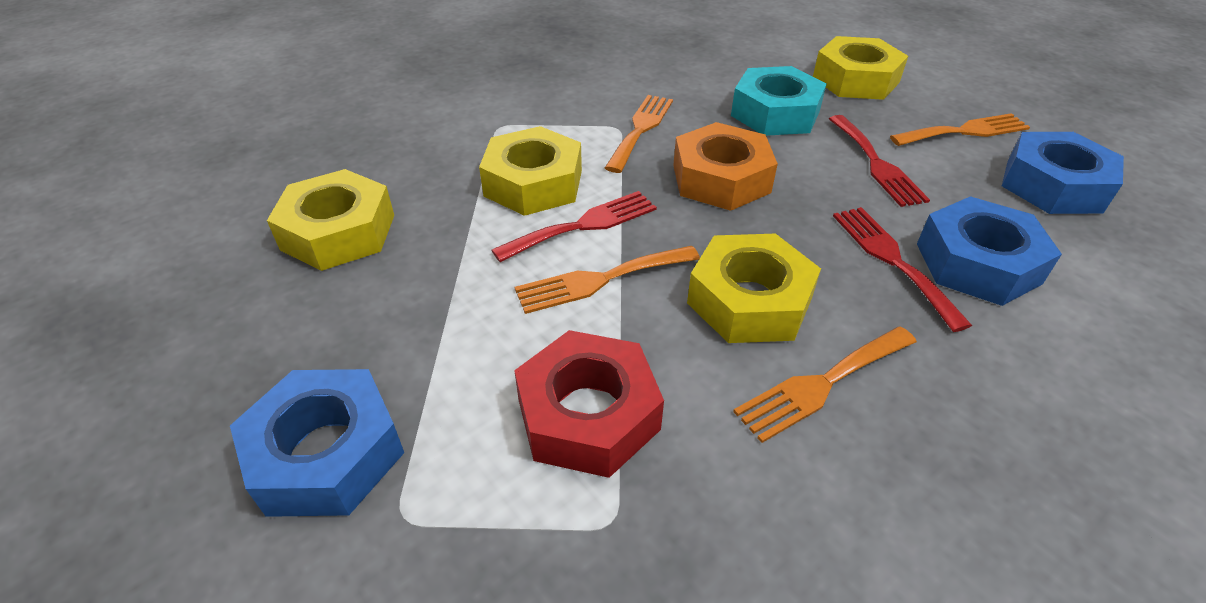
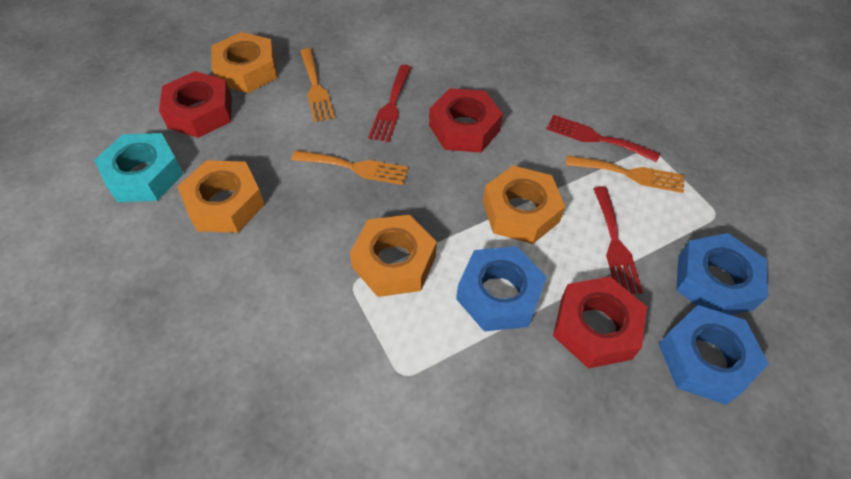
orange fork: 4 -> 3
orange nut: 1 -> 4
red nut: 1 -> 3
yellow nut: 4 -> 0

